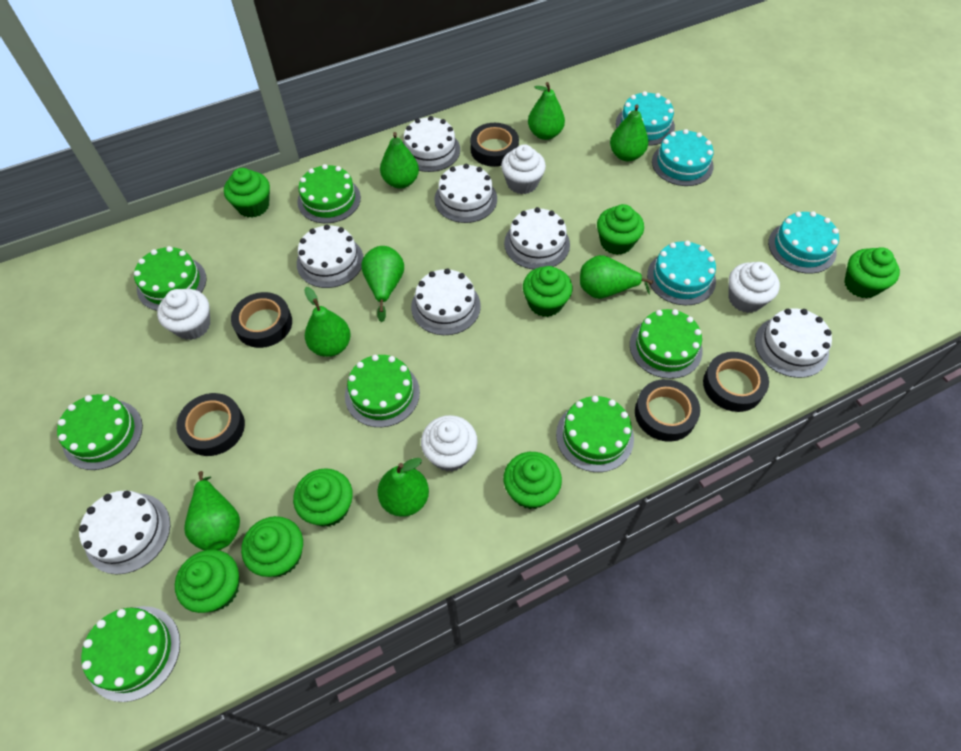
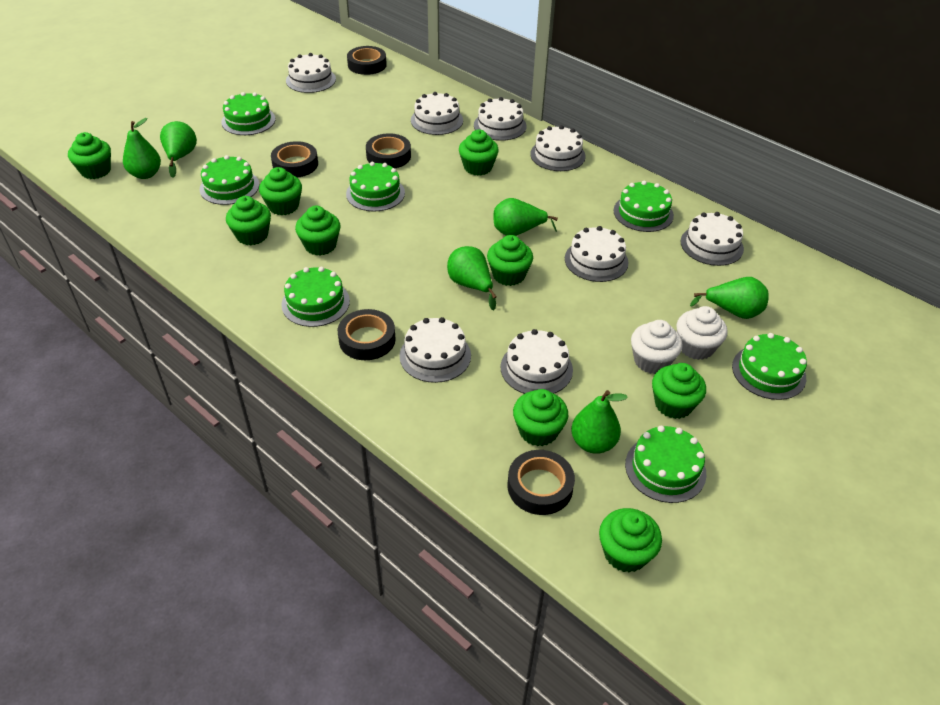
green cupcake: 8 -> 9
green pear: 8 -> 6
turquoise cake: 4 -> 0
white cake: 7 -> 8
white cupcake: 4 -> 2

